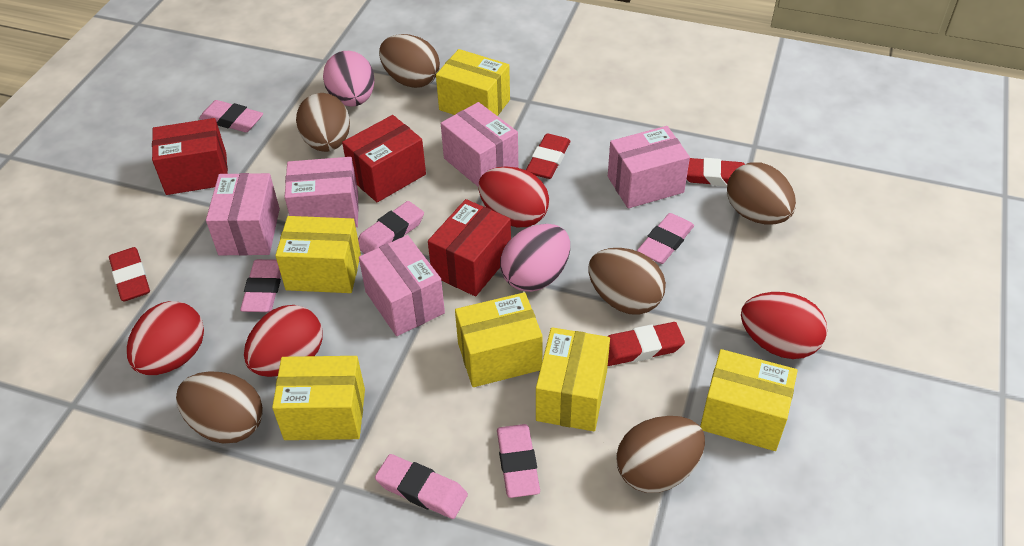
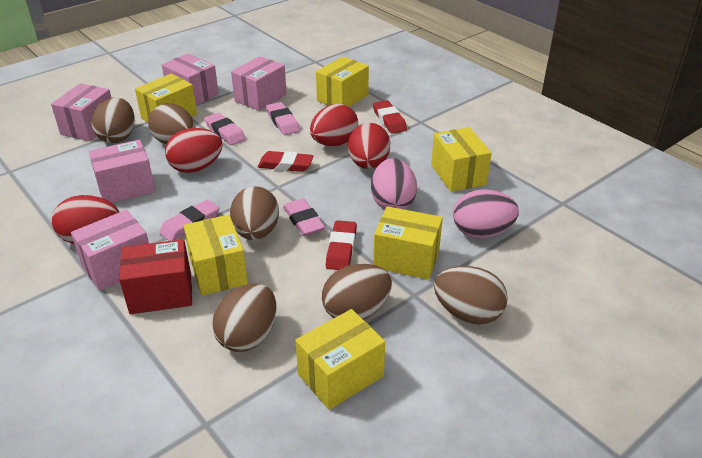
pink eraser: 6 -> 4
red box: 3 -> 1
red eraser: 4 -> 3

